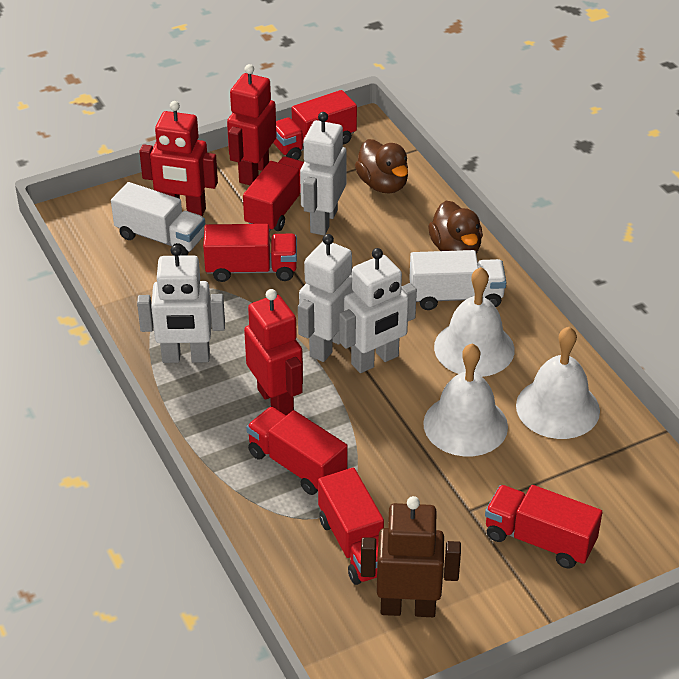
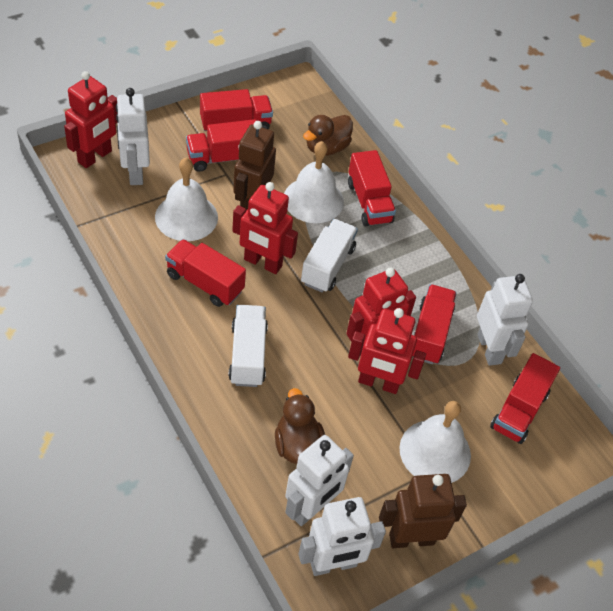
brown robot: 1 -> 2
red robot: 3 -> 4

